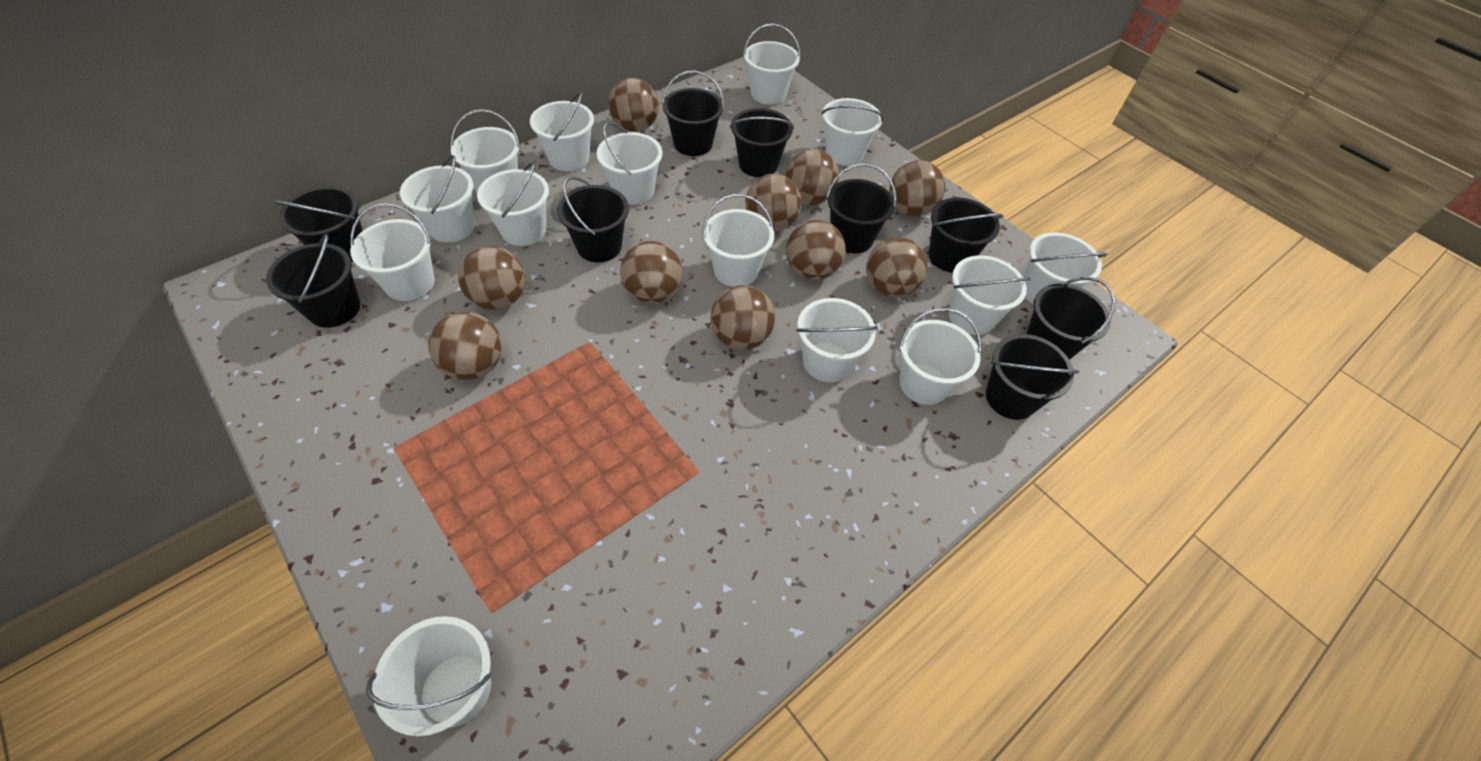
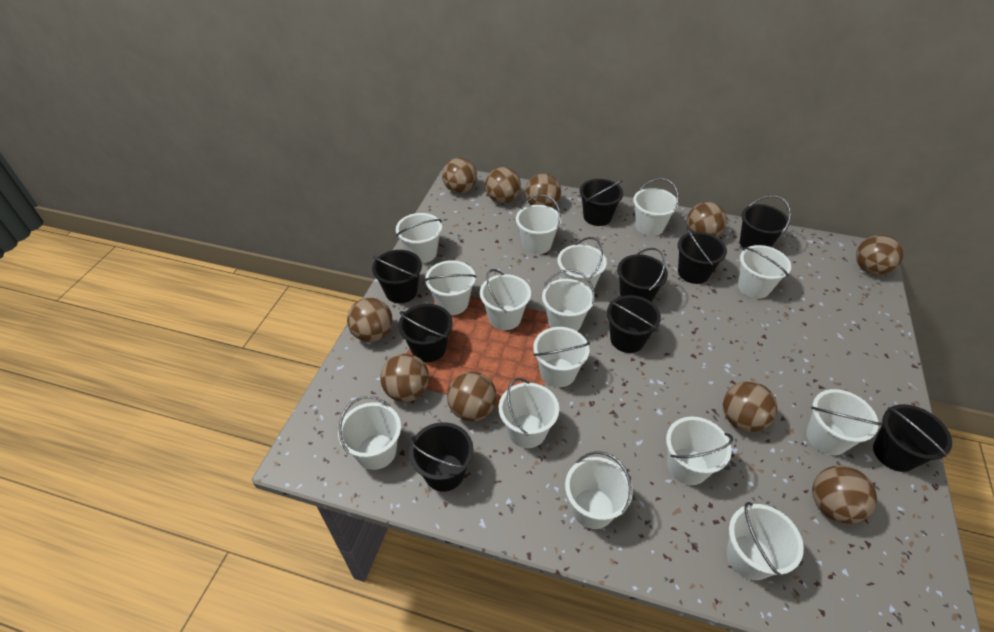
white bucket: 14 -> 15

